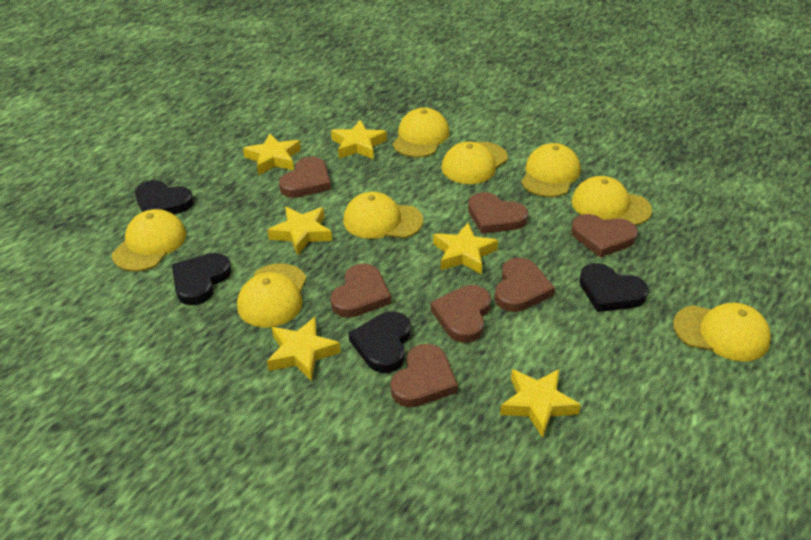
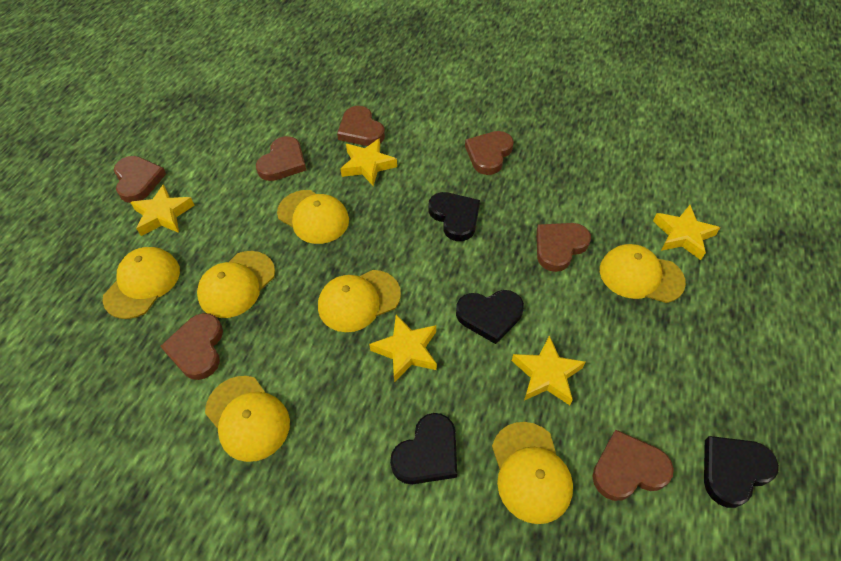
yellow cap: 8 -> 7
yellow star: 6 -> 5

